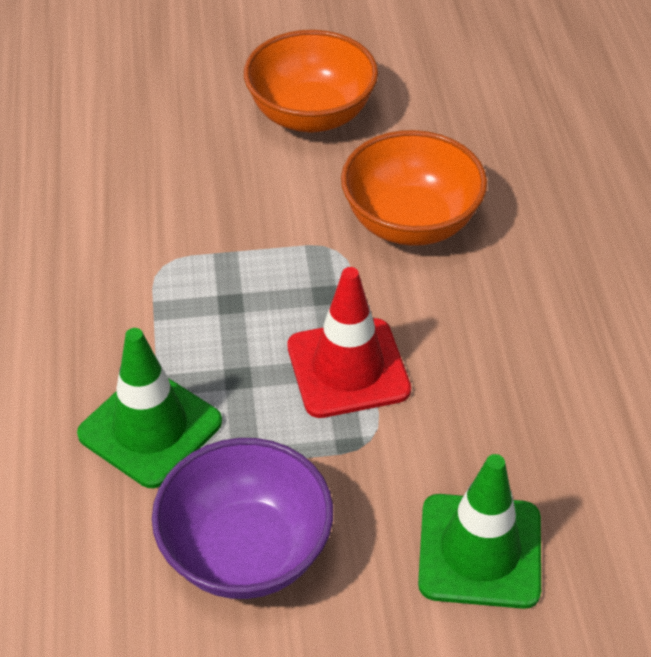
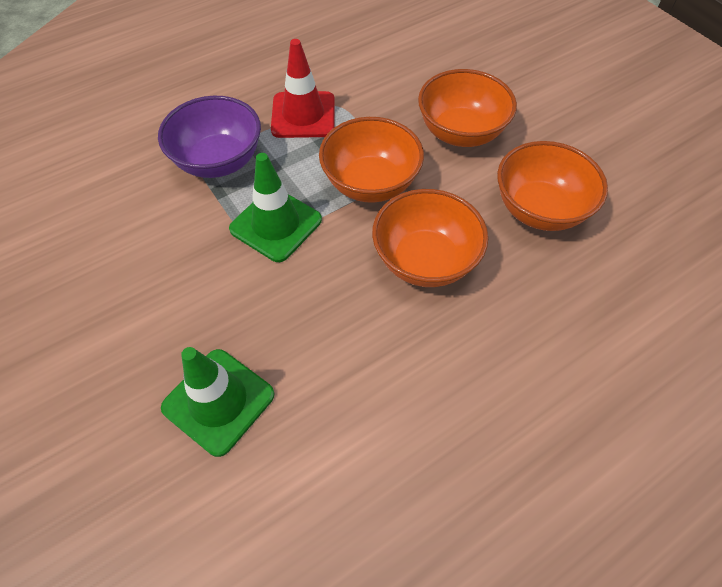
orange bowl: 2 -> 4

